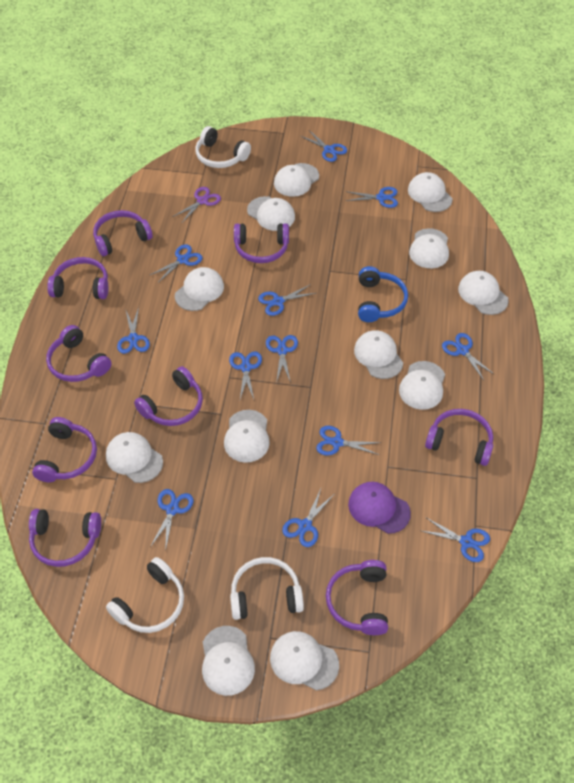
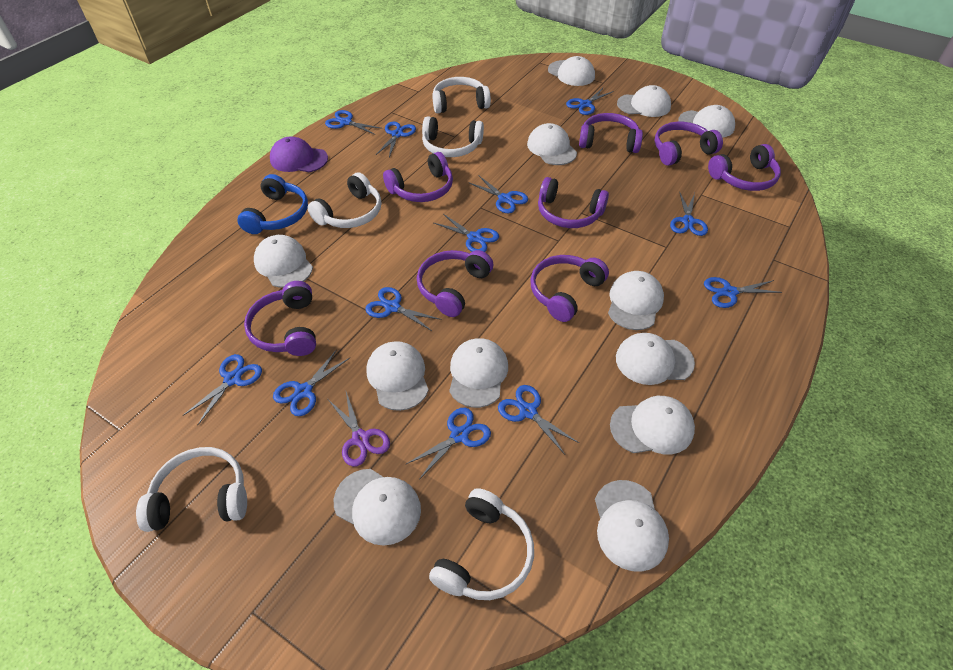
purple headphones: 9 -> 8
white headphones: 3 -> 5

